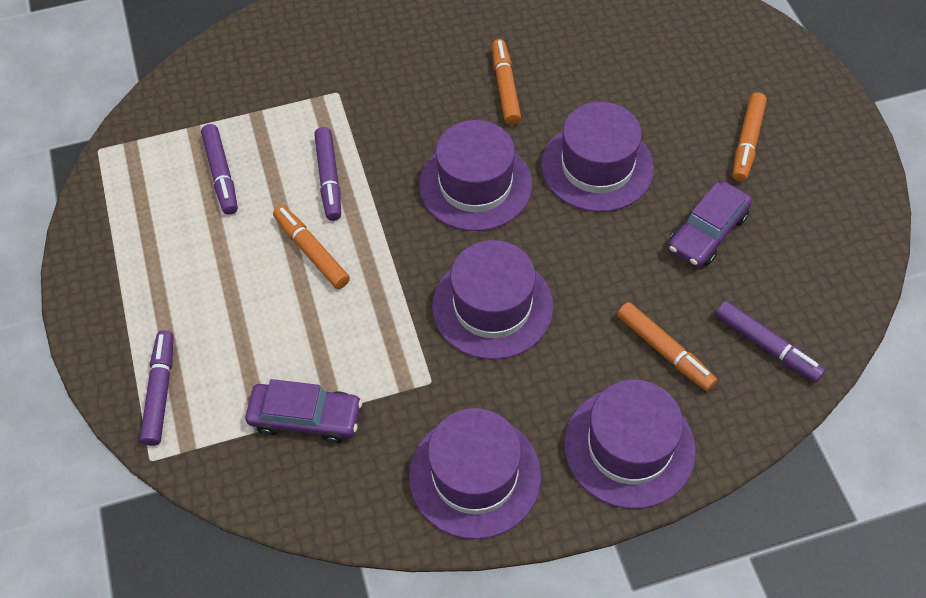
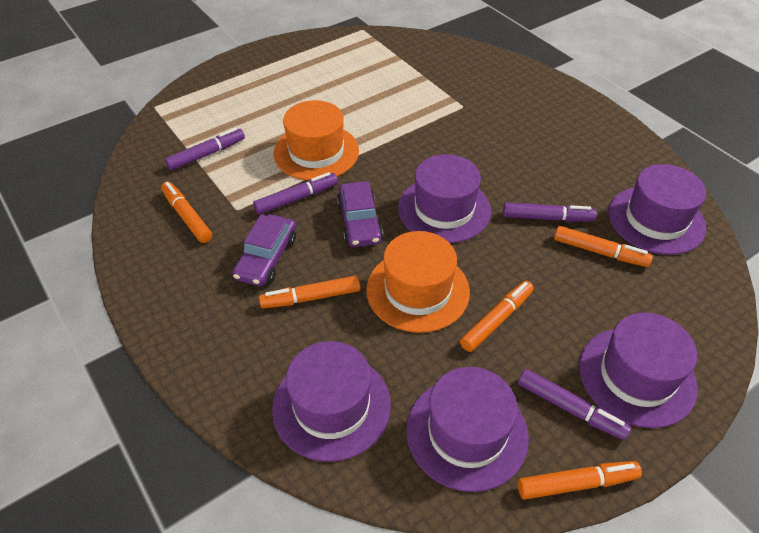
orange hat: 0 -> 2
orange marker: 4 -> 5

